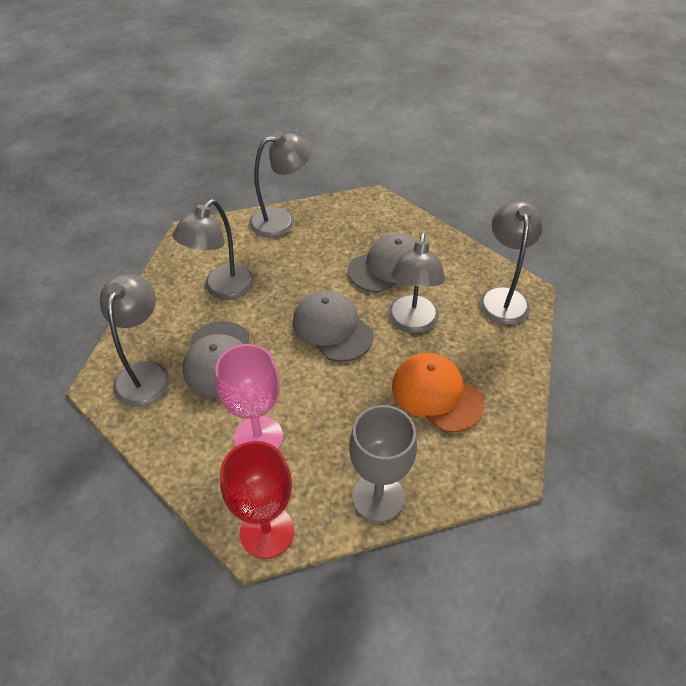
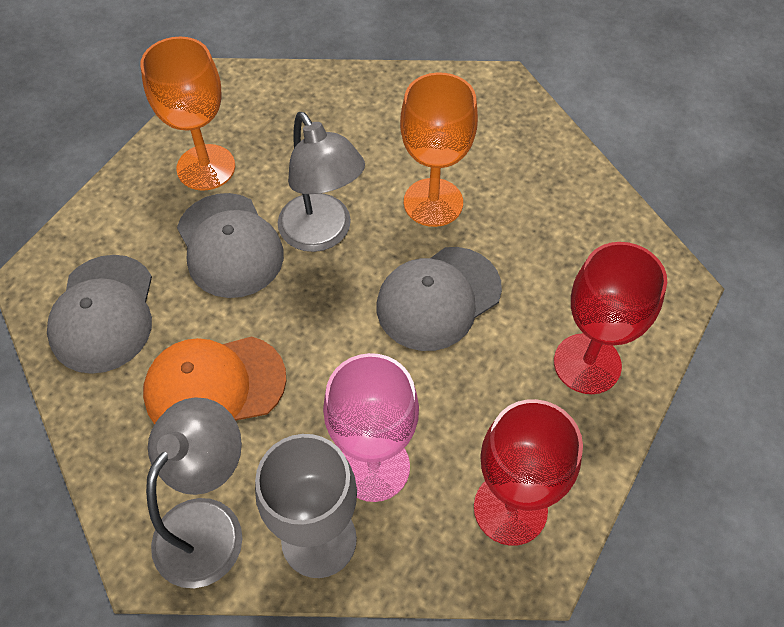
grey lamp: 5 -> 2
orange goblet: 0 -> 2
red goblet: 1 -> 2

